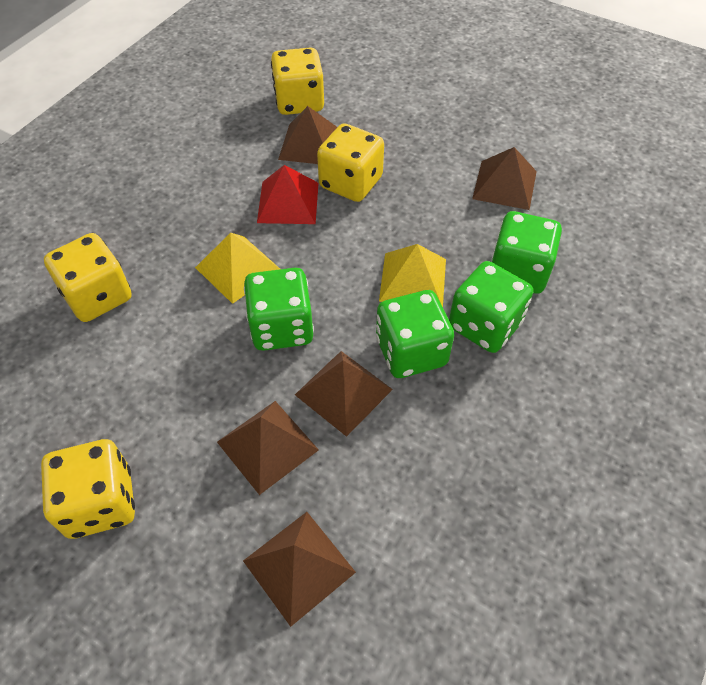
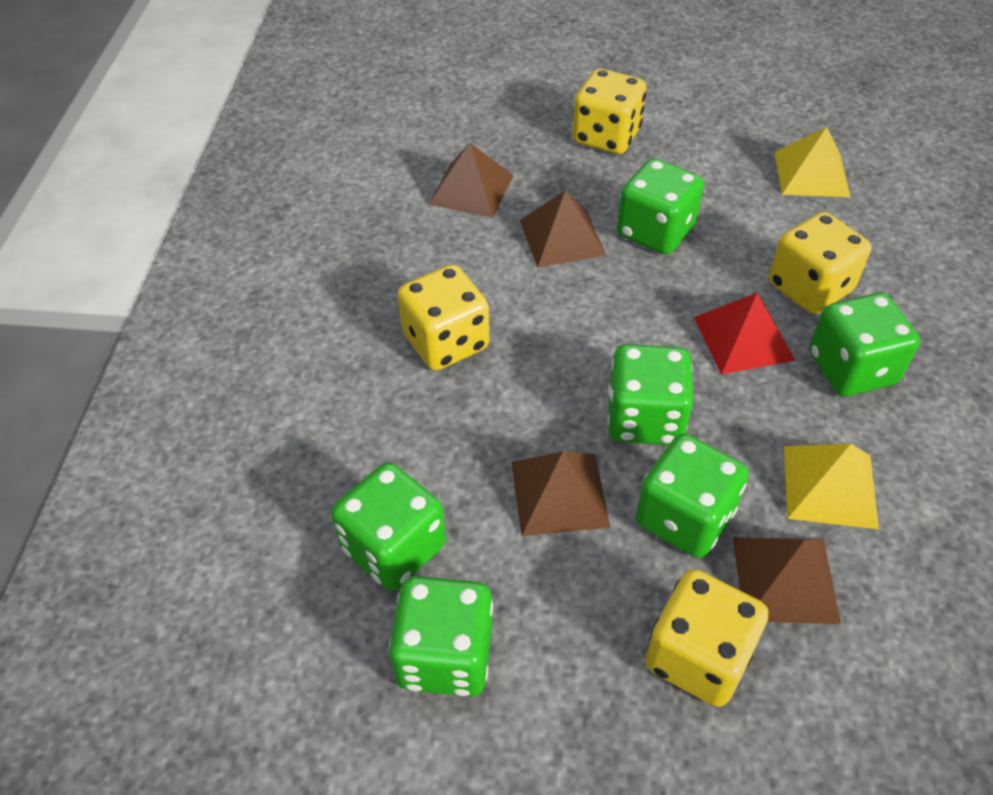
brown pyramid: 5 -> 4
green dice: 4 -> 6

